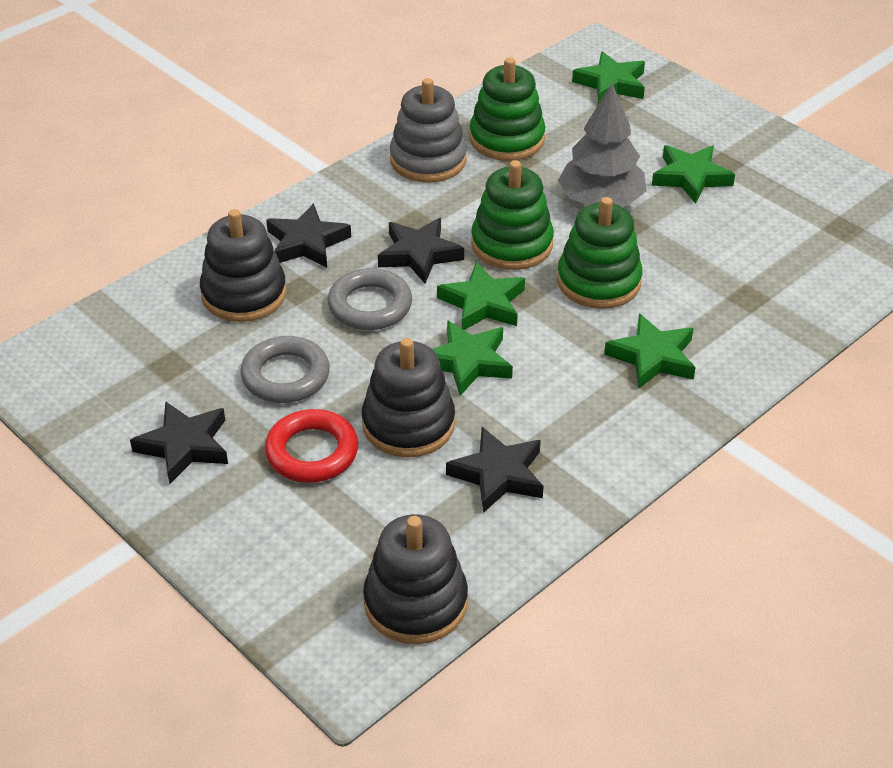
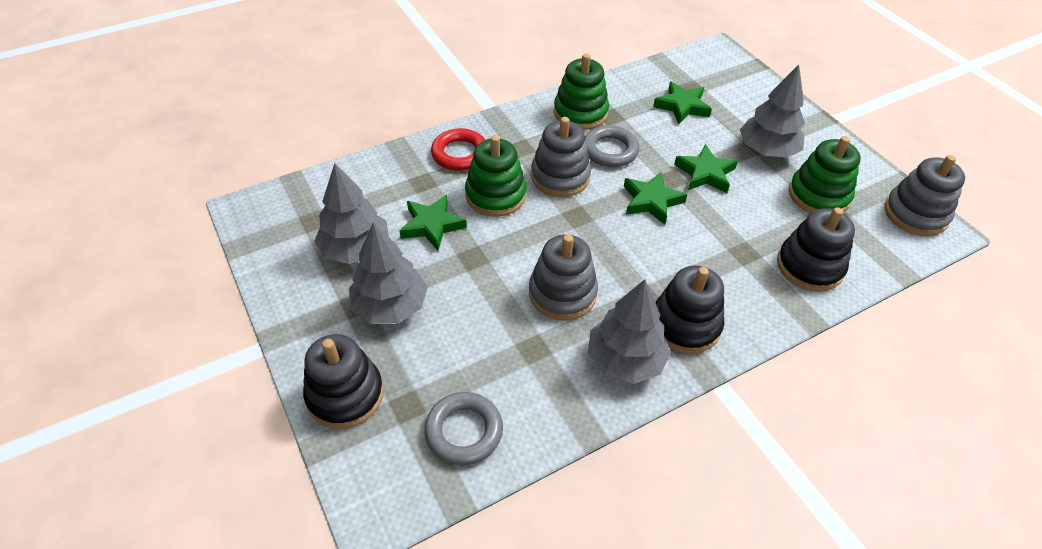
black star: 4 -> 0
green star: 5 -> 4
grey stacking toy: 1 -> 3
grey tree: 1 -> 4

